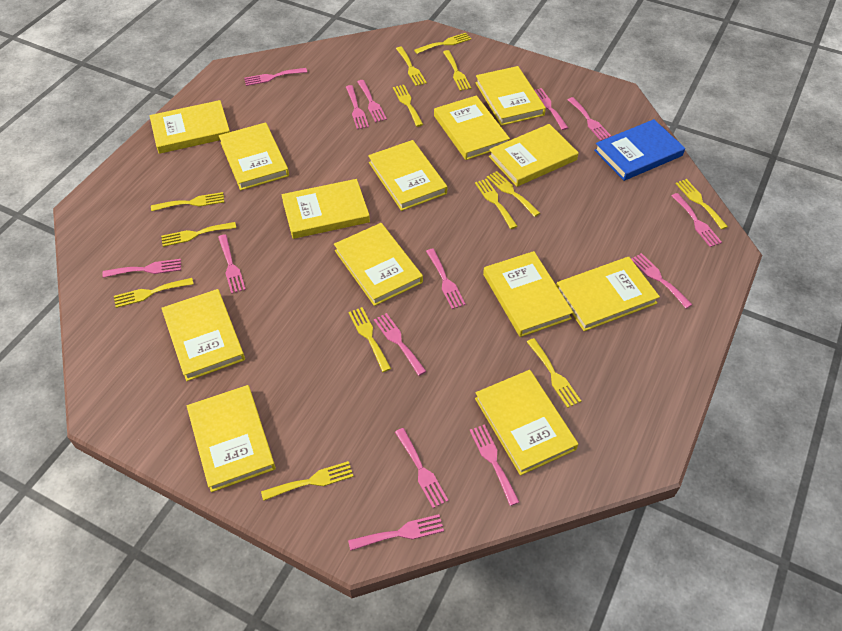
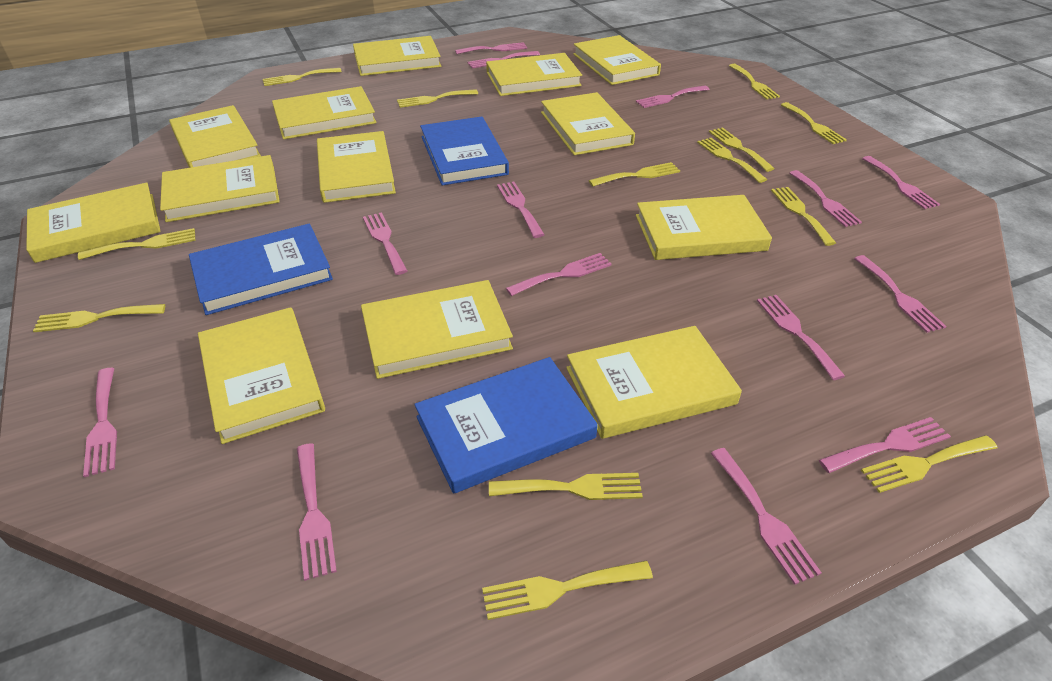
blue book: 1 -> 3

